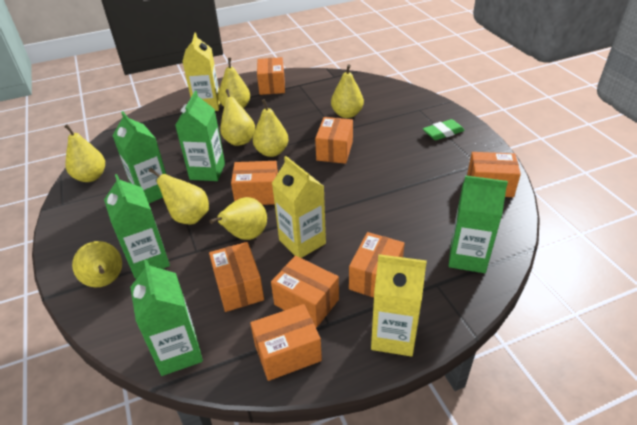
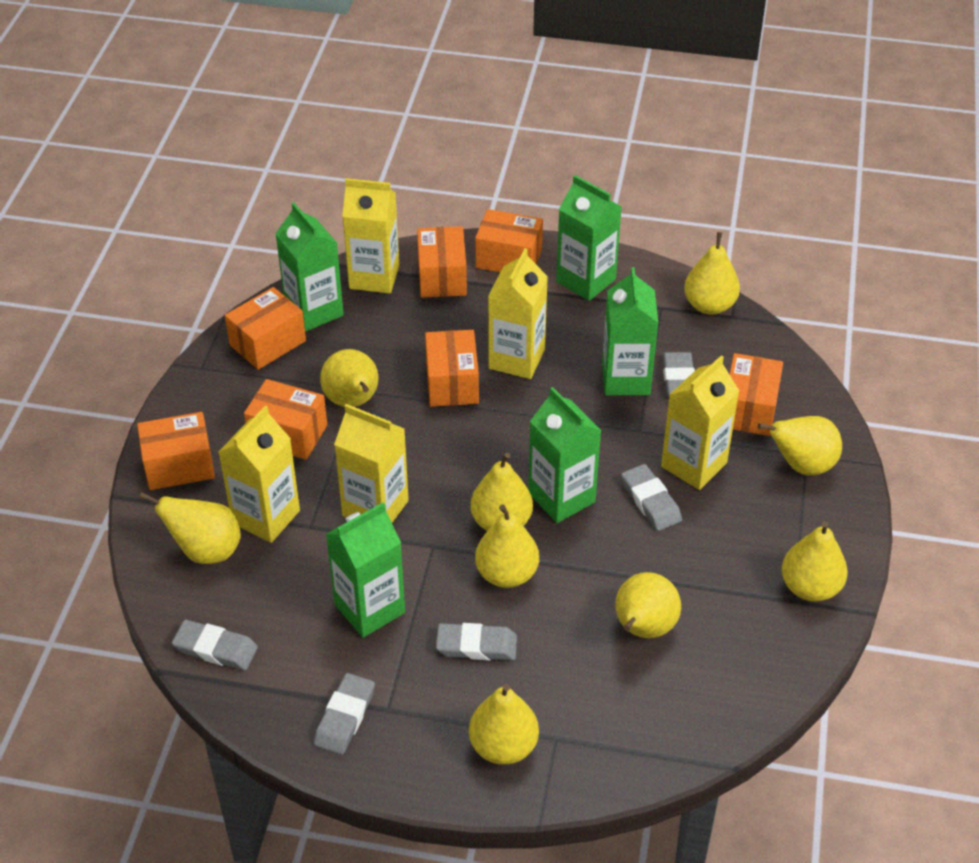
green eraser: 1 -> 0
grey eraser: 0 -> 5
orange box: 8 -> 7
yellow carton: 3 -> 5
yellow pear: 8 -> 9

